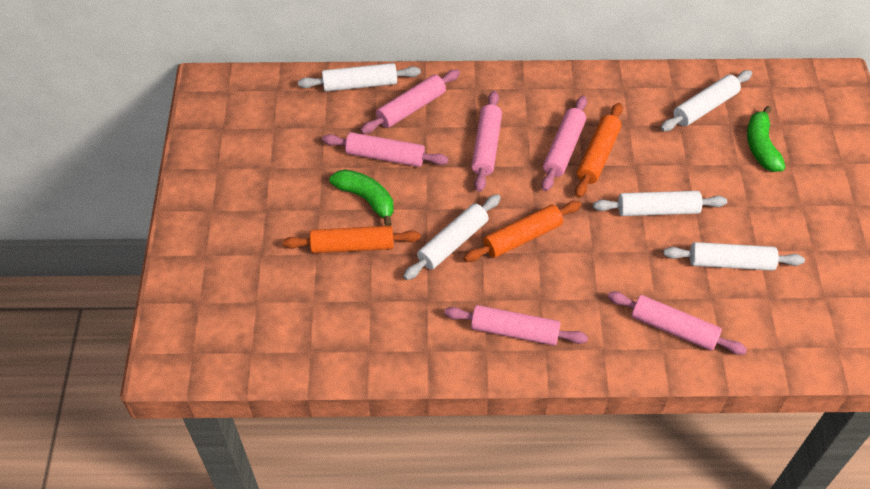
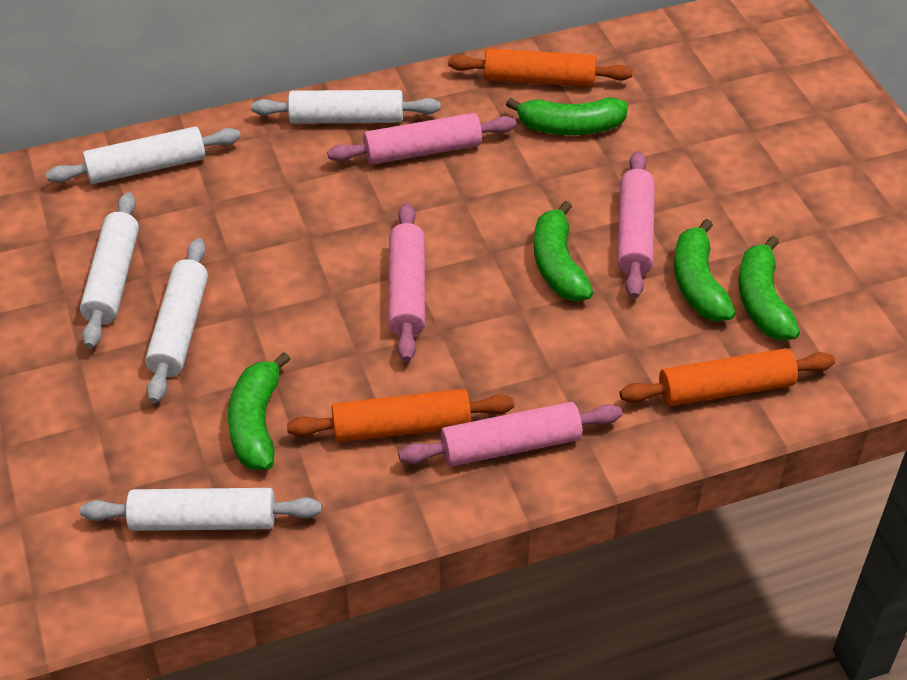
green banana: 2 -> 5
pink rolling pin: 6 -> 4

